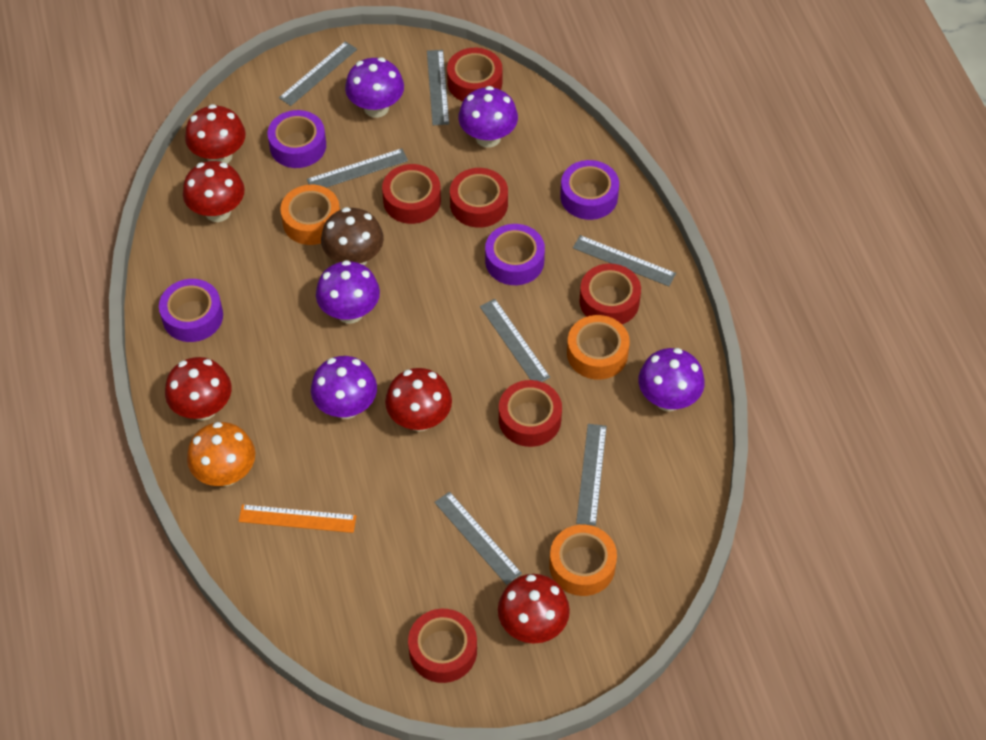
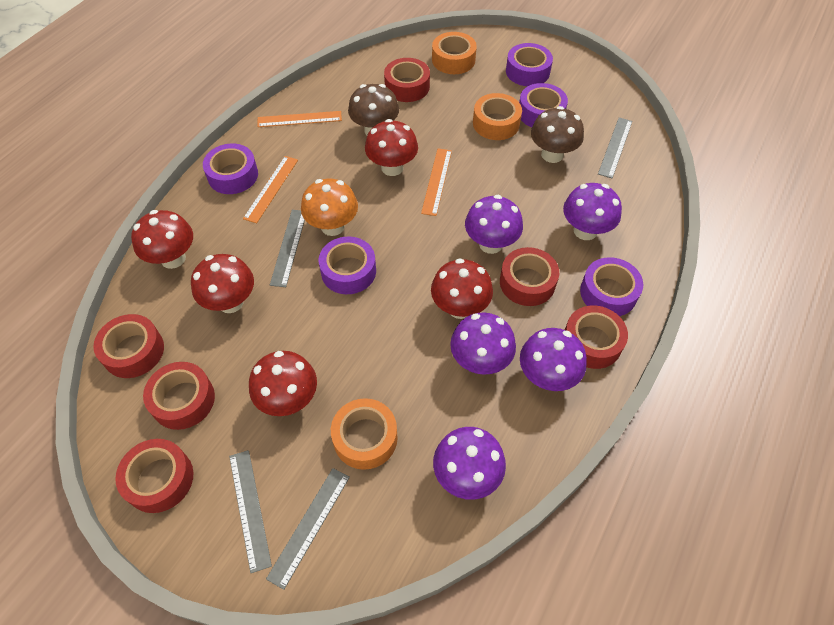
brown mushroom: 1 -> 2
grey ruler: 7 -> 4
orange ruler: 1 -> 3
purple tape: 4 -> 5

